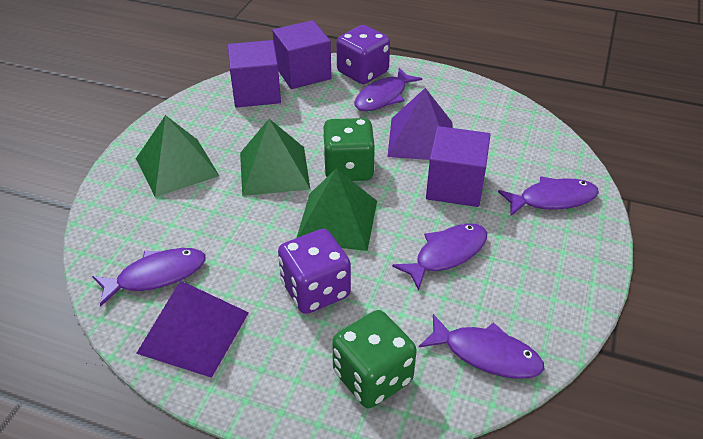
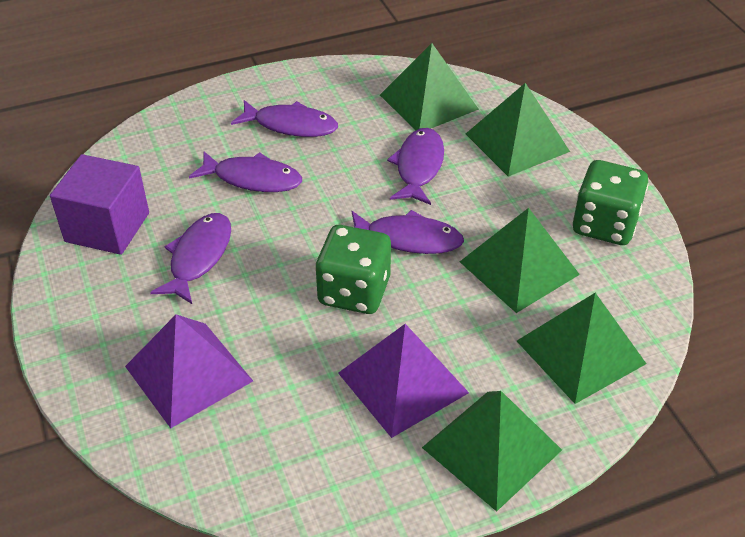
green pyramid: 3 -> 5
purple cube: 3 -> 1
purple dice: 2 -> 0

